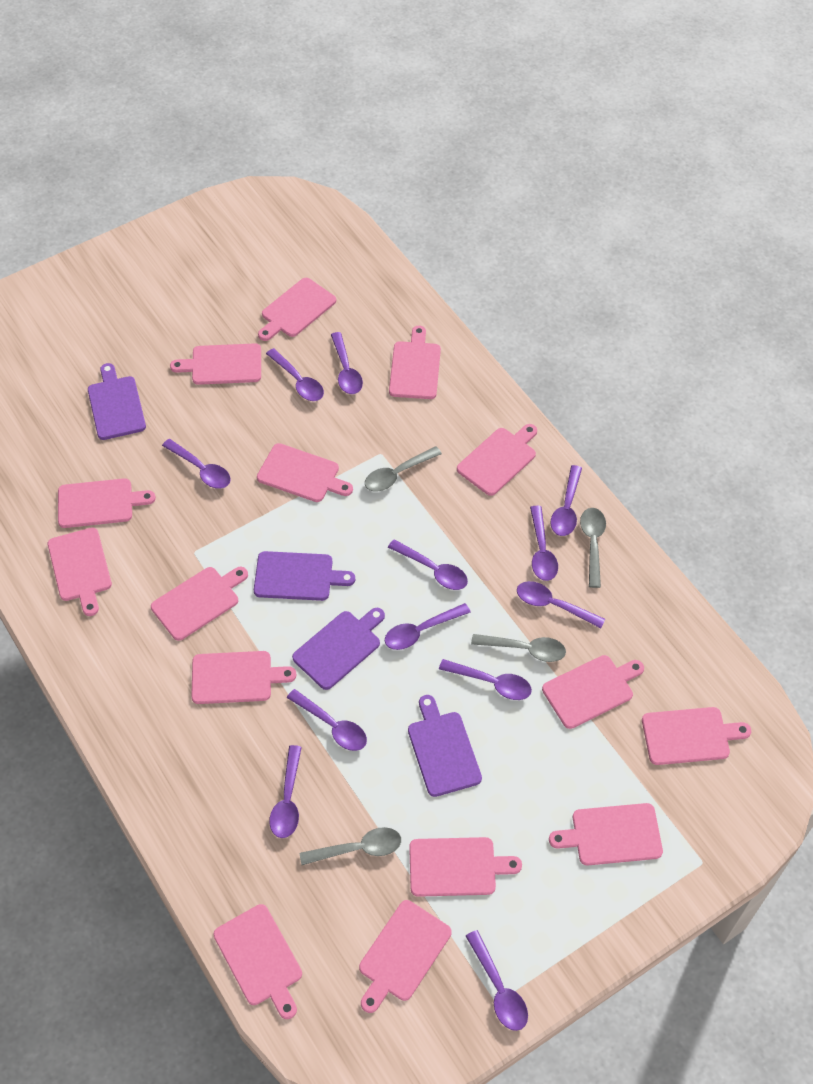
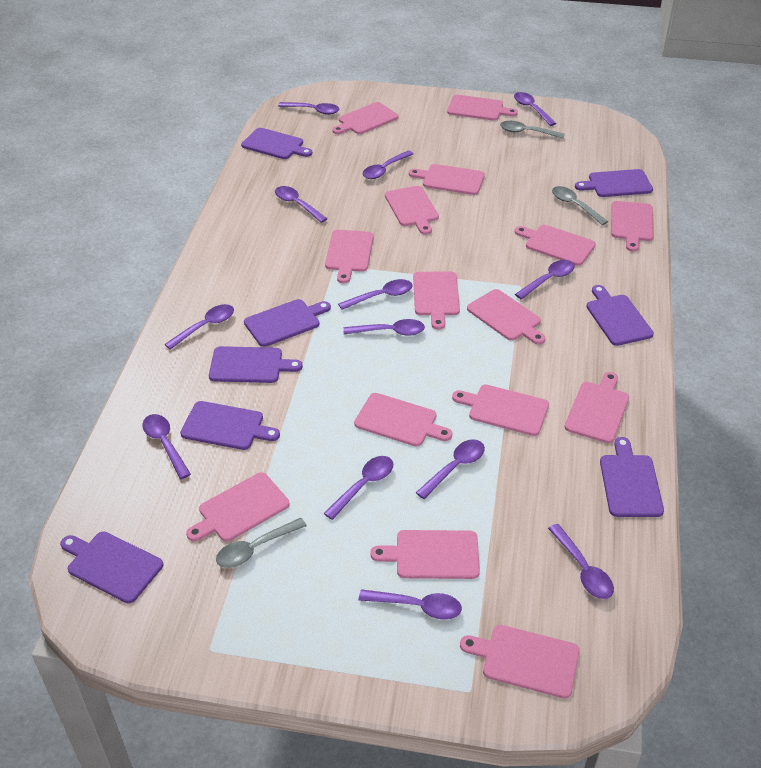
grey spoon: 4 -> 3
purple cutting board: 4 -> 8
purple spoon: 12 -> 13

